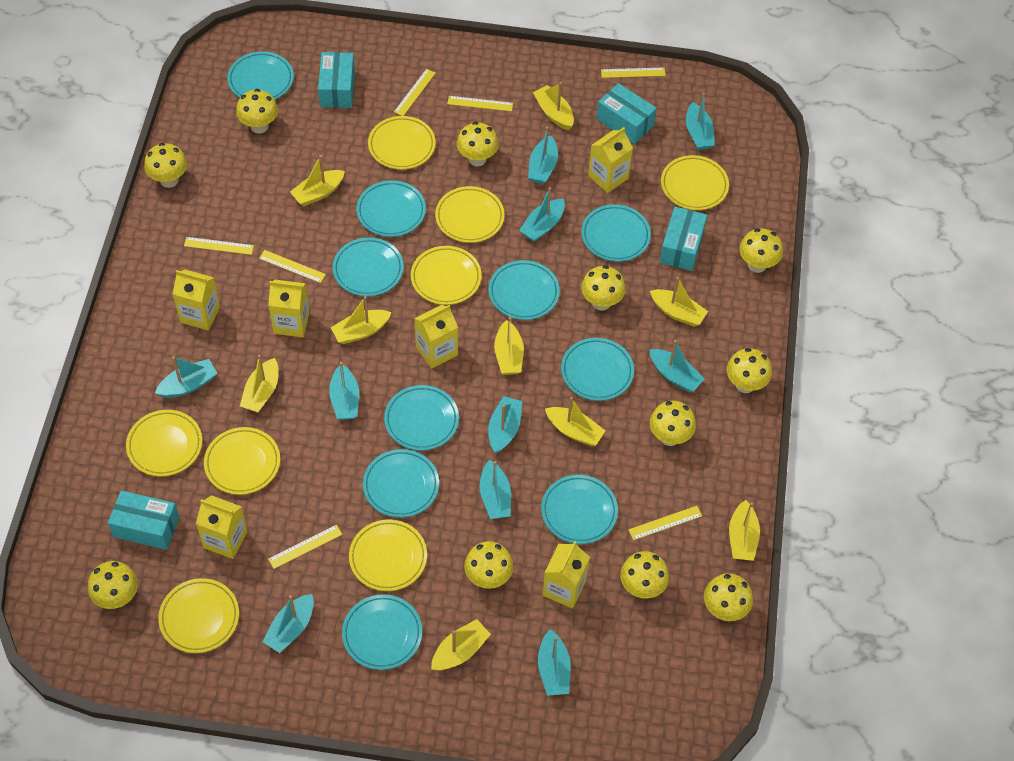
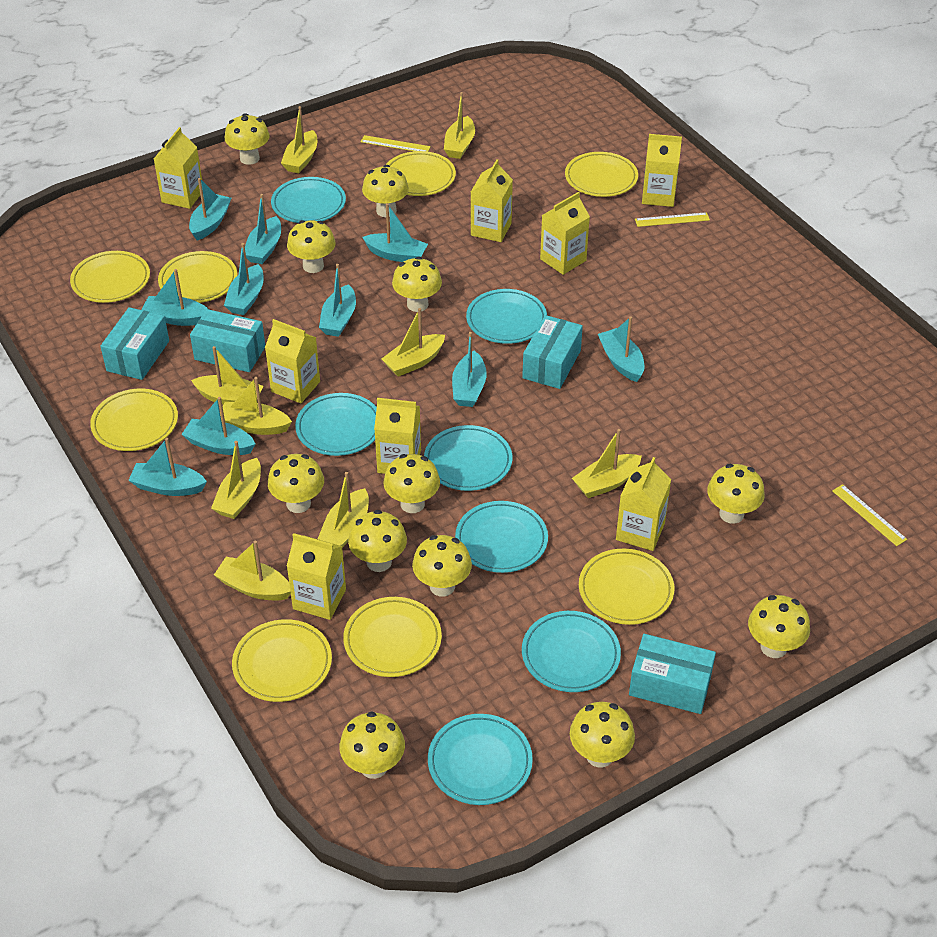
turquoise plate: 10 -> 7
yellow carton: 6 -> 8
yellow mushroom: 11 -> 12
yellow ruler: 7 -> 3

